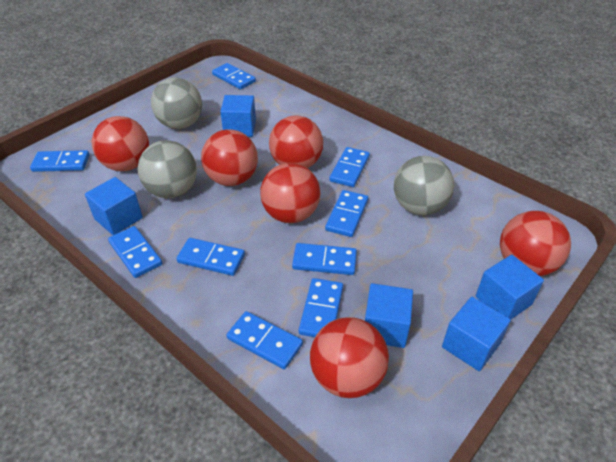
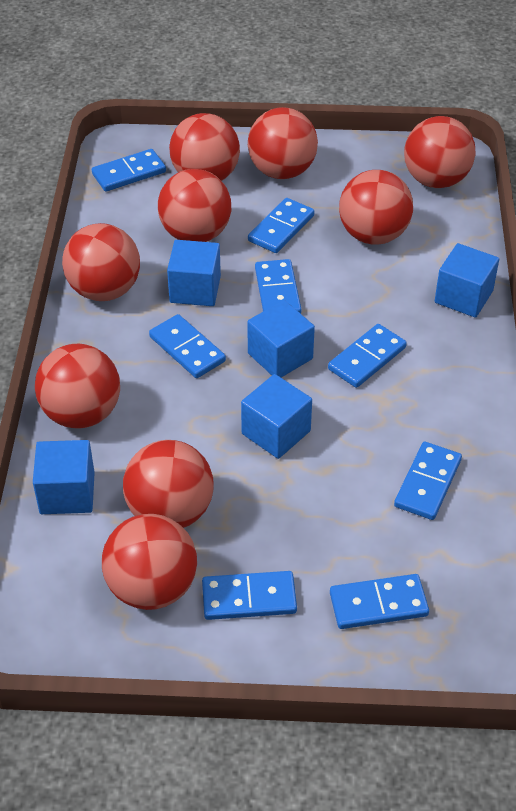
blue domino: 9 -> 8
grey ball: 3 -> 0
red ball: 6 -> 9

